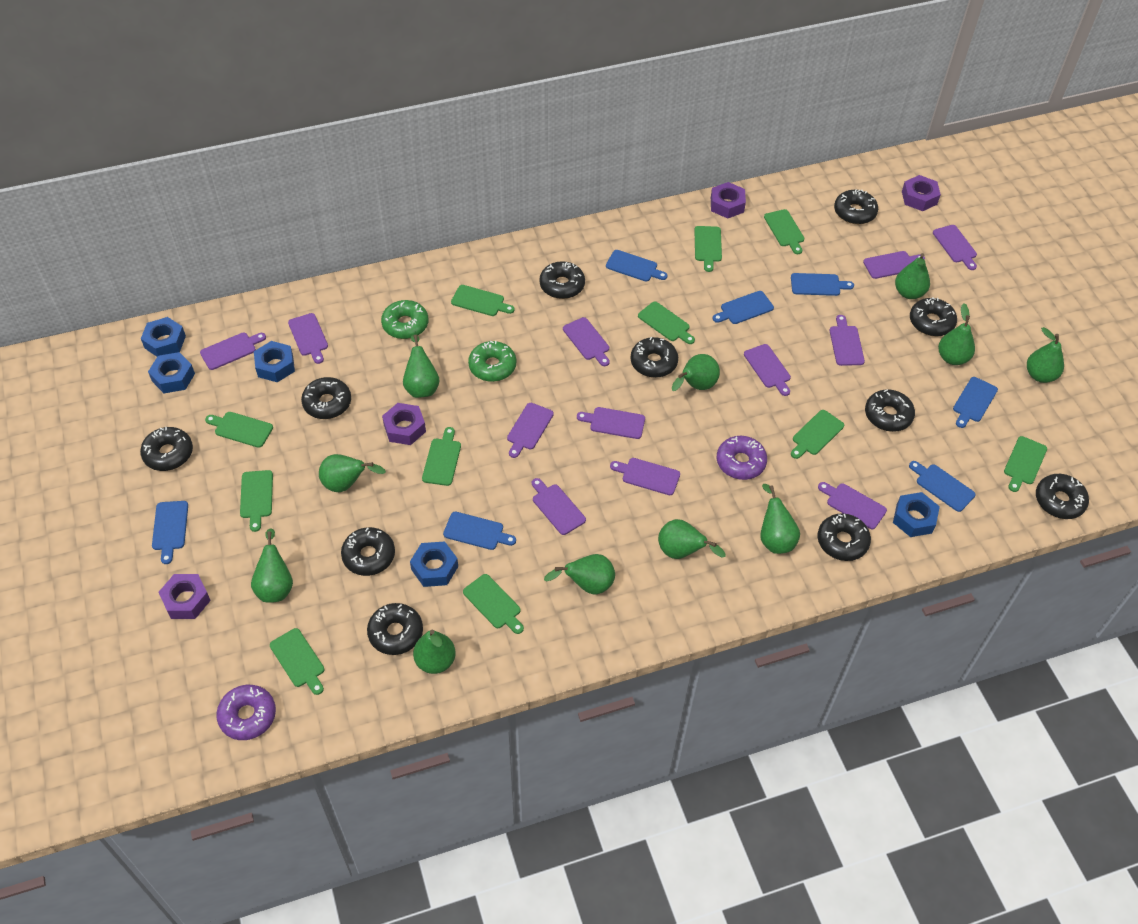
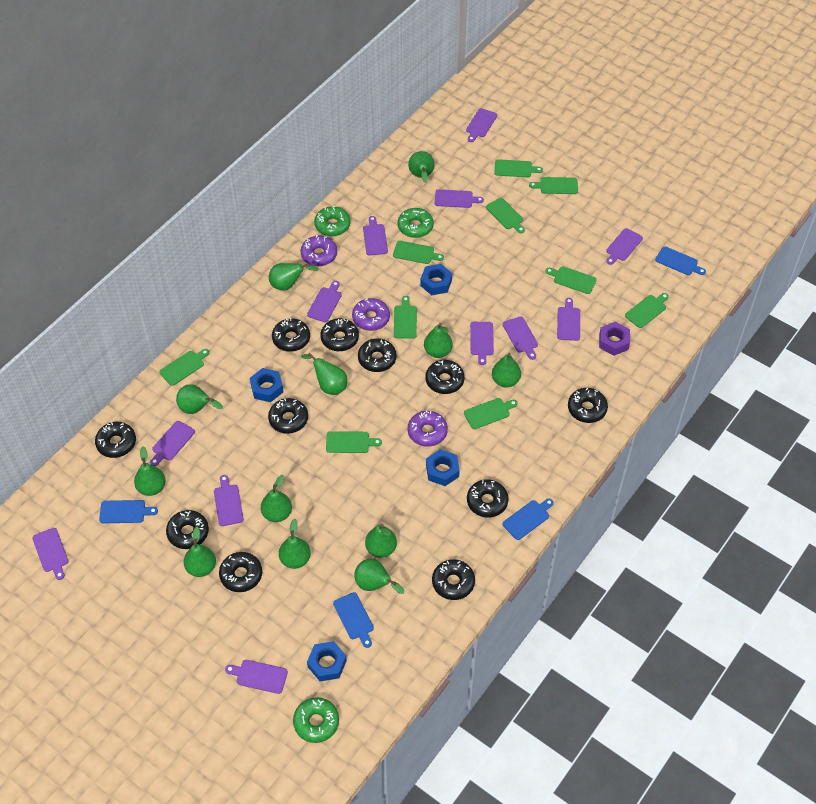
blue cutting board: 7 -> 4
blue nut: 5 -> 4
green cutting board: 11 -> 10
green donut: 2 -> 3
green pear: 11 -> 12
purple donut: 2 -> 3
purple nut: 4 -> 1

